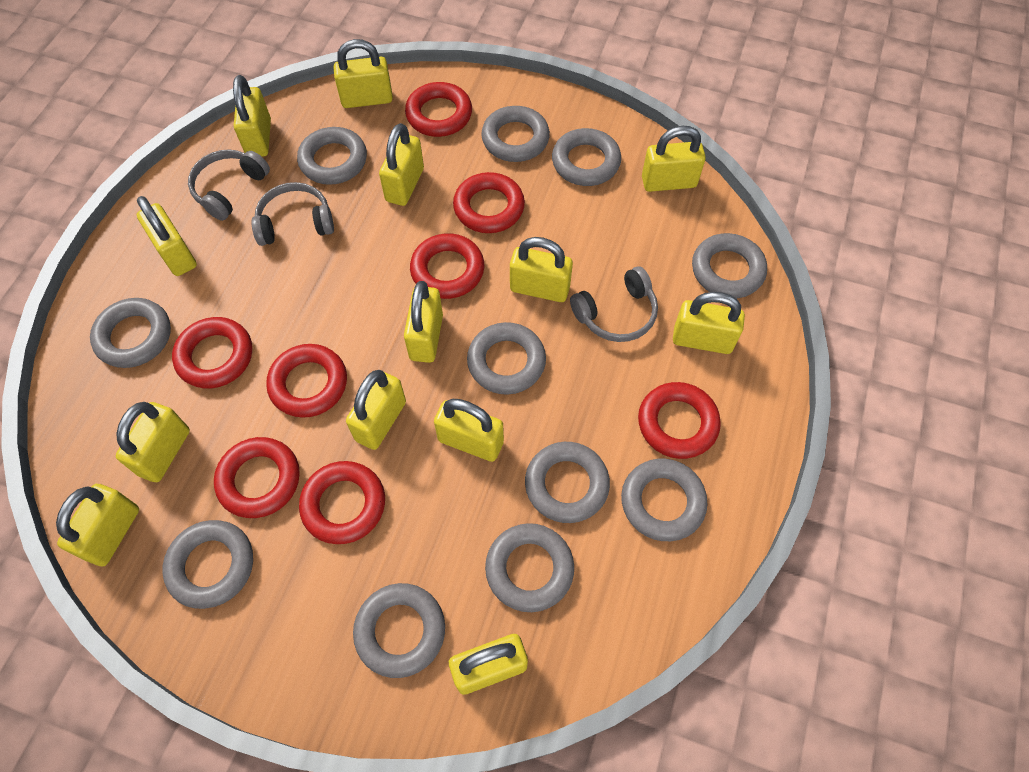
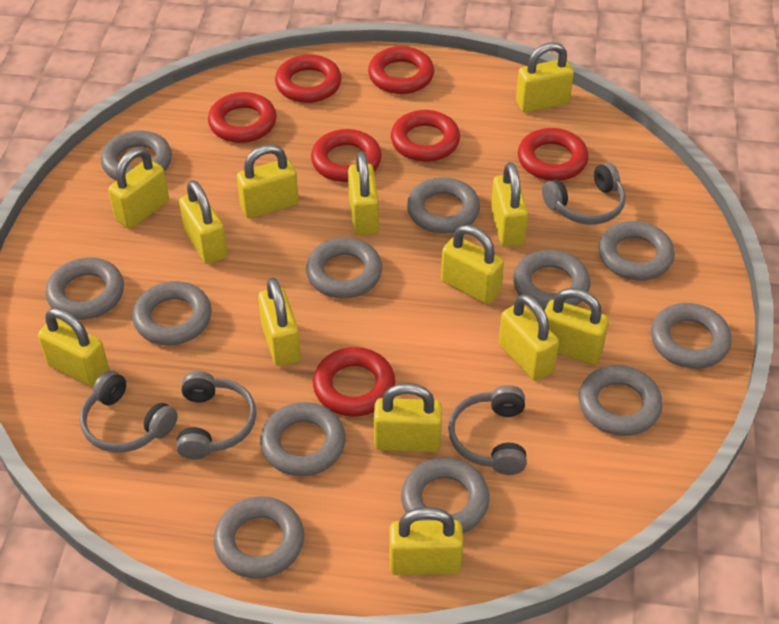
grey headphones: 3 -> 4
grey ring: 11 -> 12
red ring: 8 -> 7

